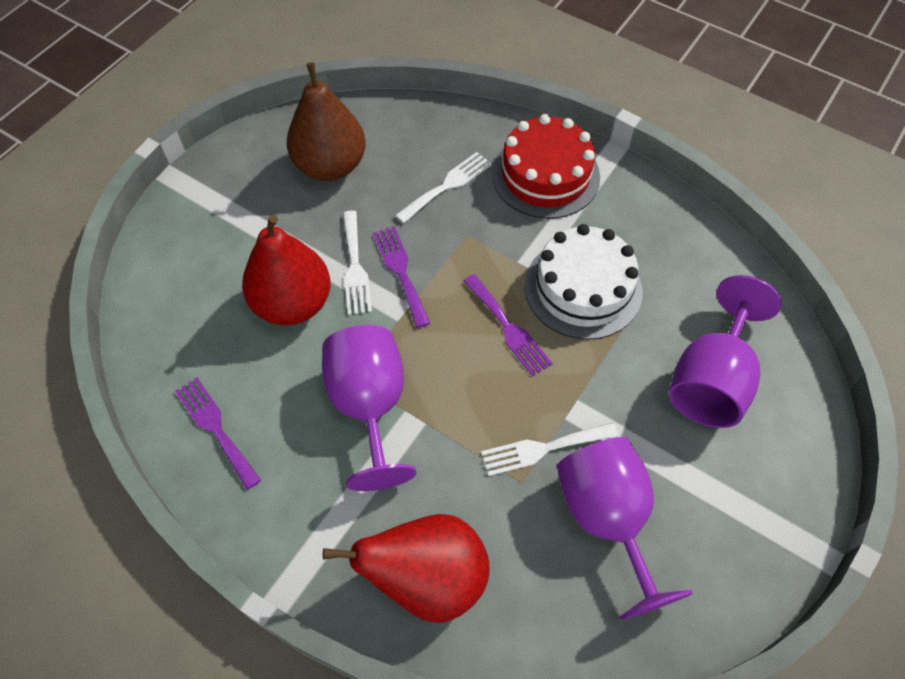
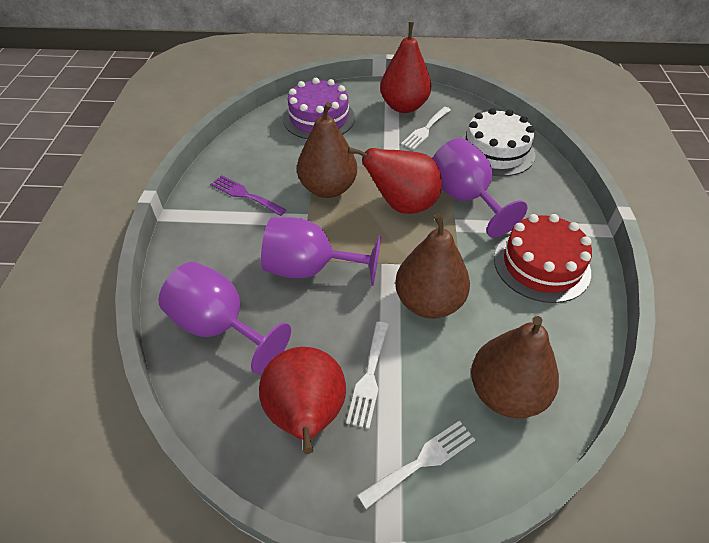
brown pear: 1 -> 3
purple cake: 0 -> 1
purple fork: 3 -> 1
red pear: 2 -> 3

